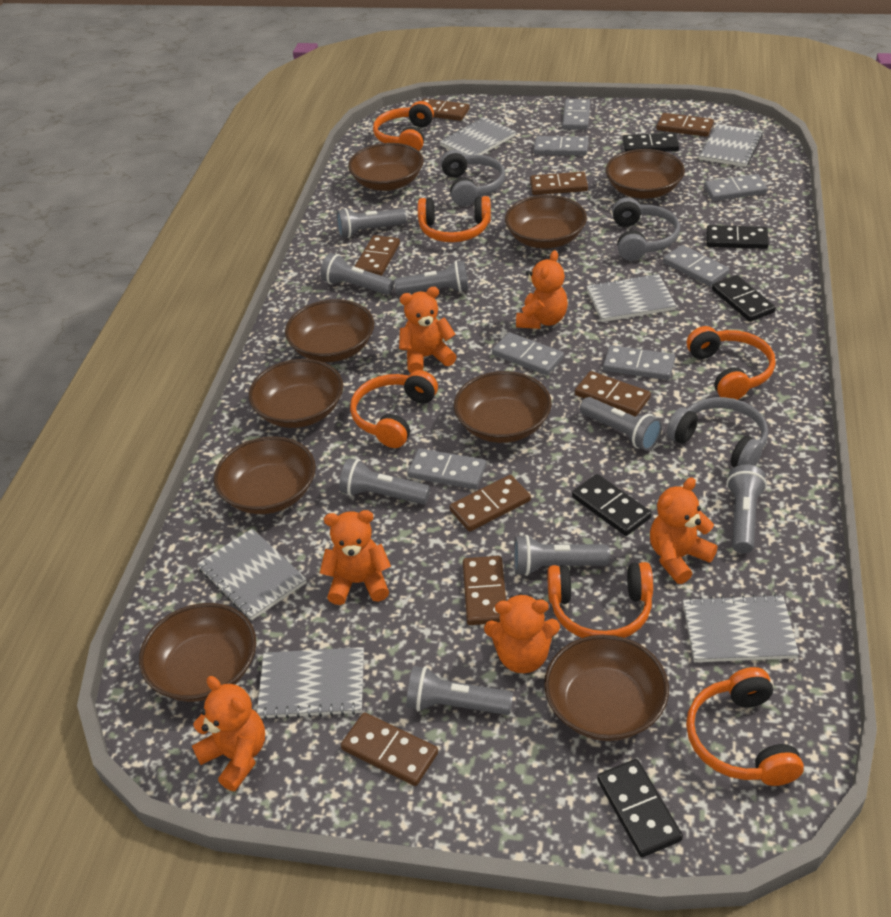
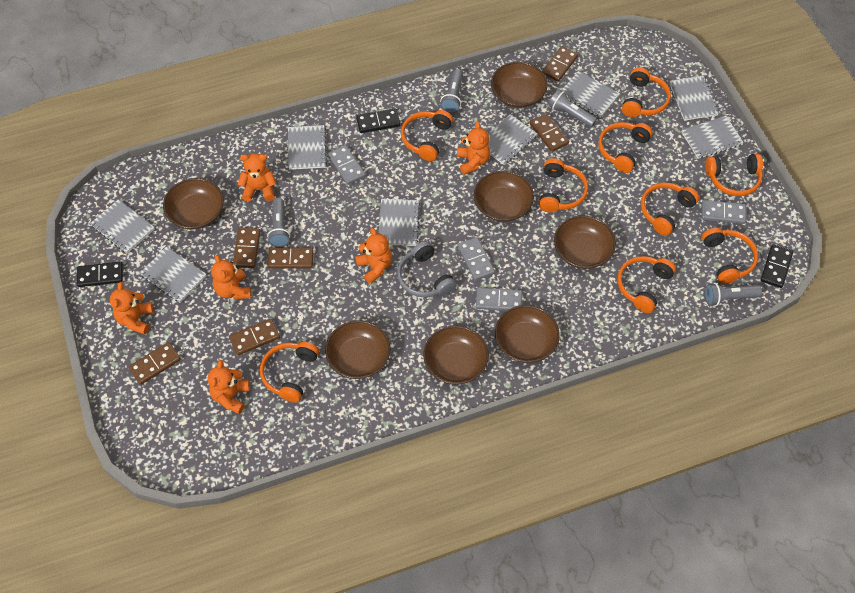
black domino: 5 -> 3
brown bowl: 9 -> 7
brown domino: 8 -> 6
grey domino: 7 -> 4
grey flashlight: 8 -> 4
grey headphones: 3 -> 1
grey notebook: 6 -> 8
orange headphones: 6 -> 9

